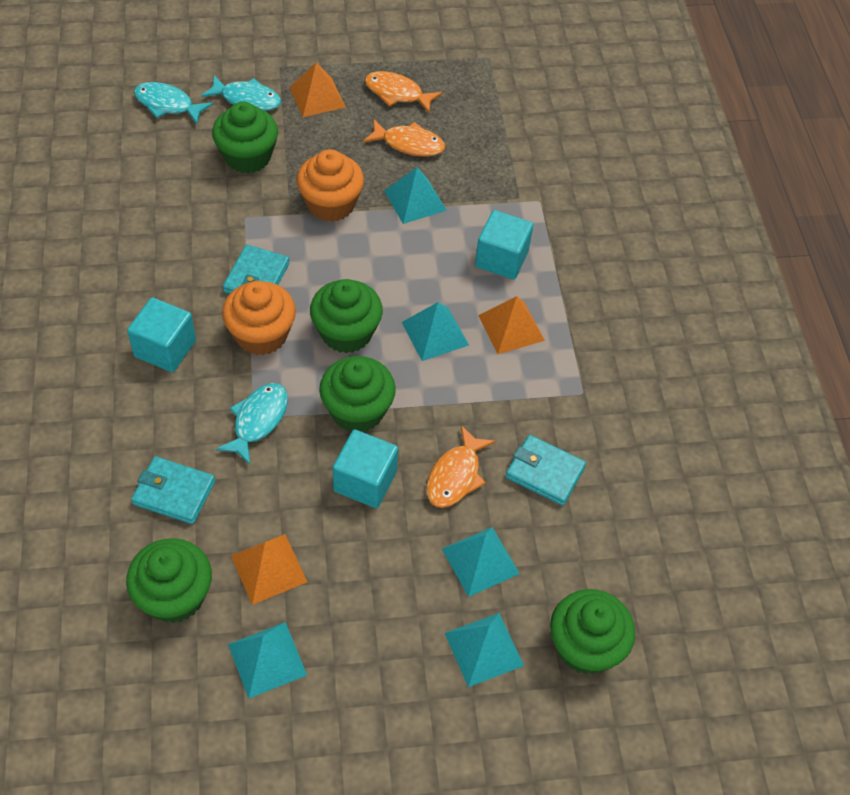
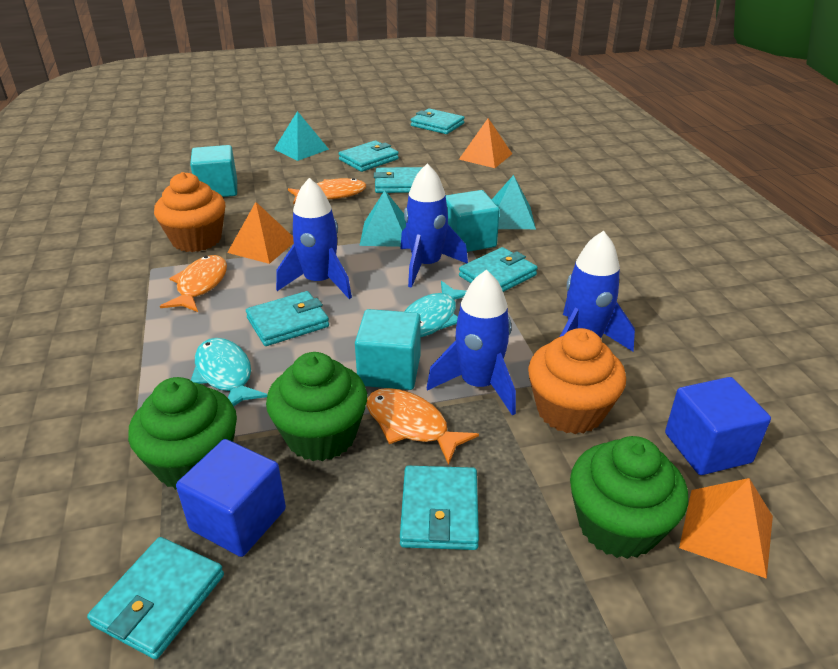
blue cube: 0 -> 2
blue rocket: 0 -> 4
green cupcake: 5 -> 3
turquoise fish: 3 -> 2
turquoise pyramid: 5 -> 3
turquoise wallet: 3 -> 7

